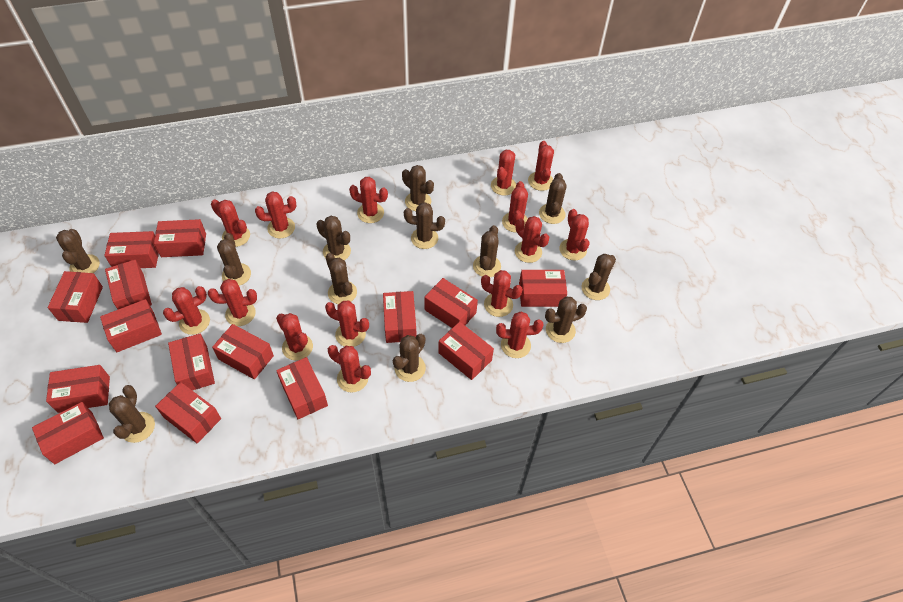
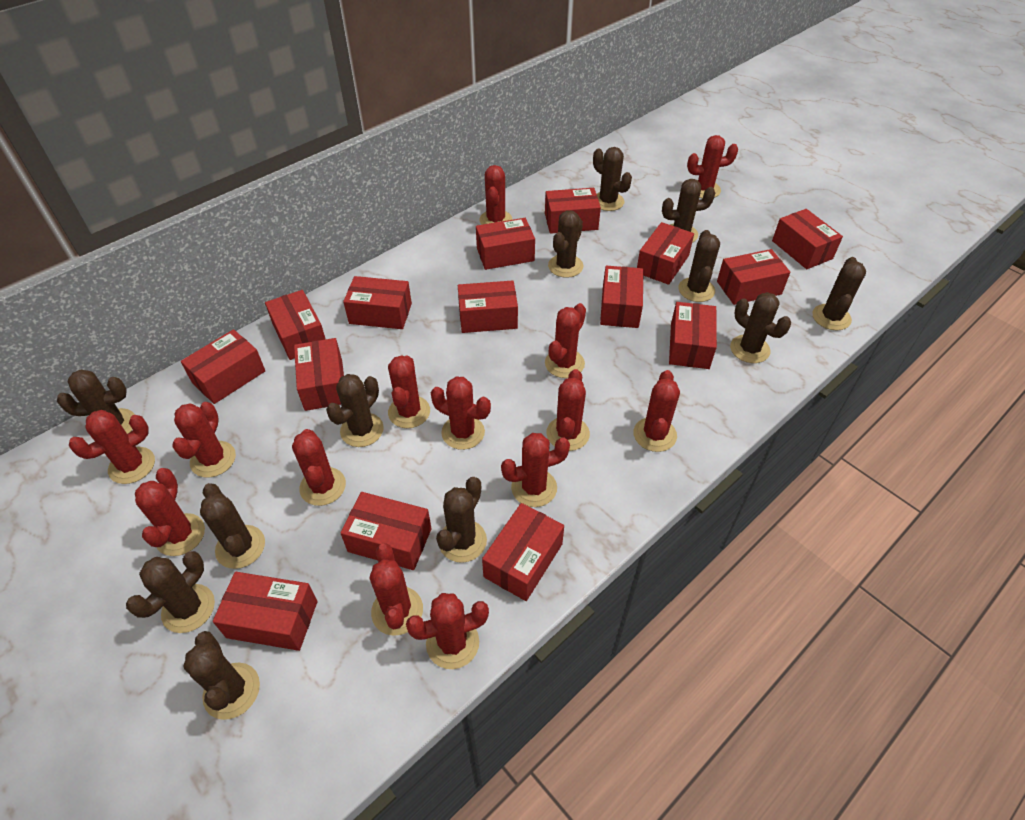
red cactus: 15 -> 14

